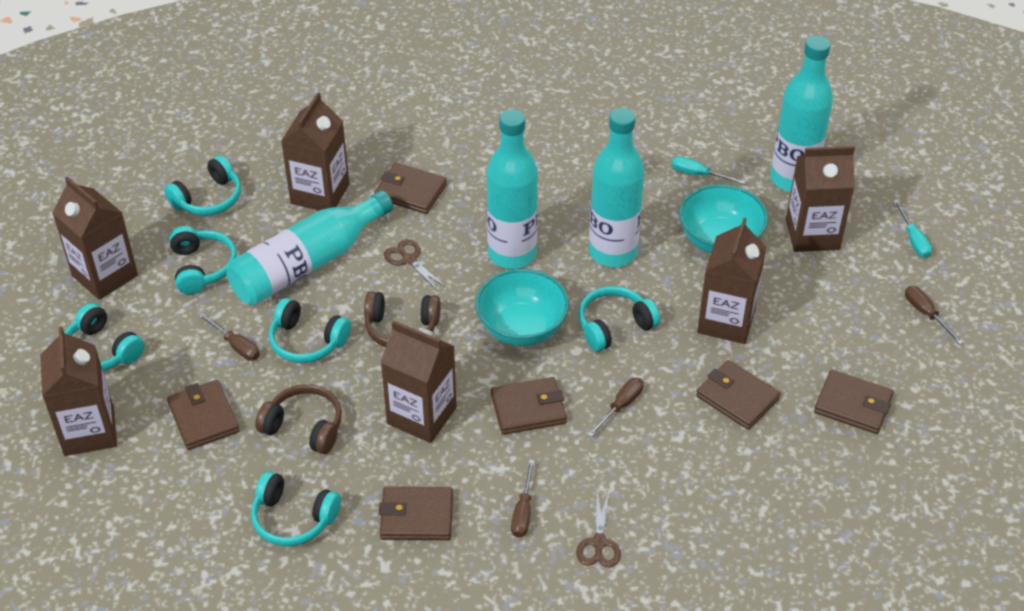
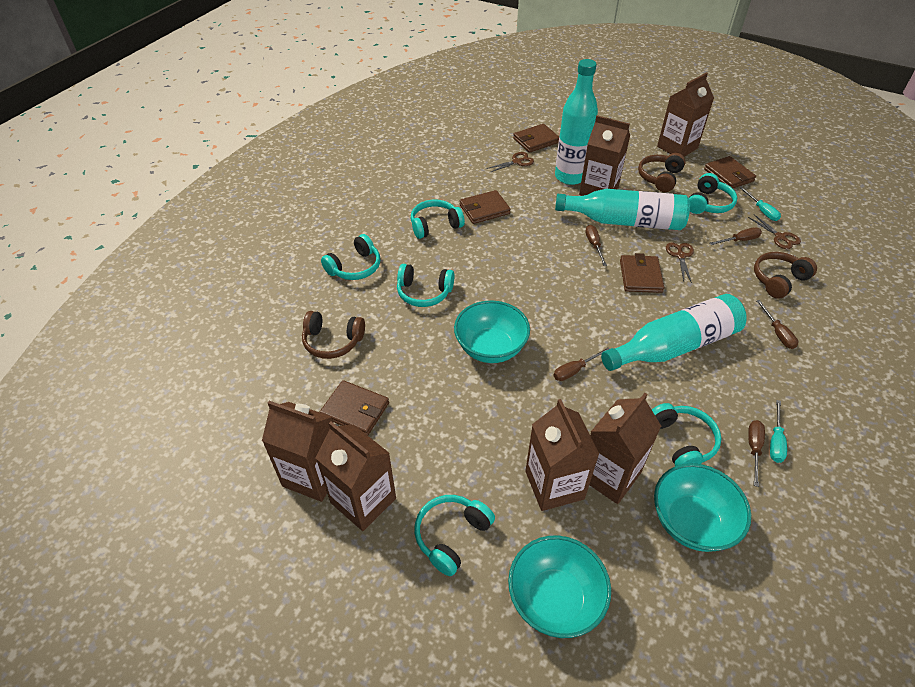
brown headphones: 2 -> 3
brown scissors: 2 -> 3
brown screwdriver: 4 -> 5
brown wallet: 6 -> 5
turquoise bottle: 4 -> 3
turquoise bowl: 2 -> 3

